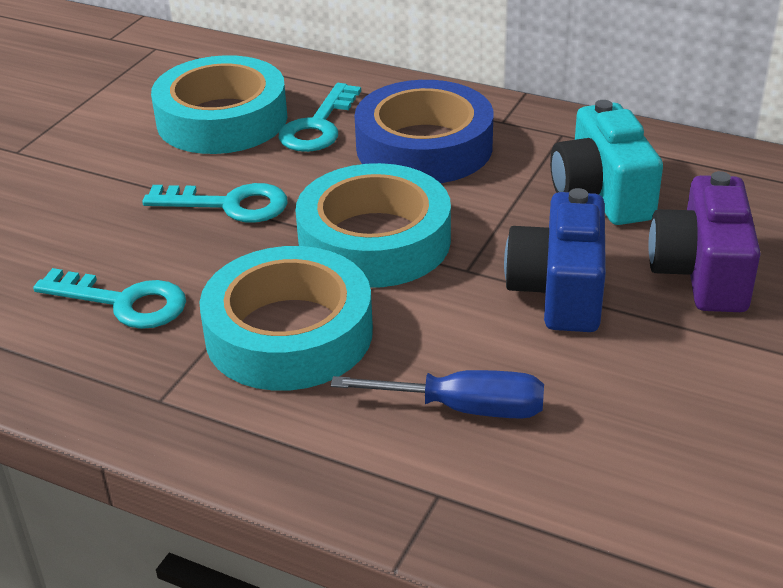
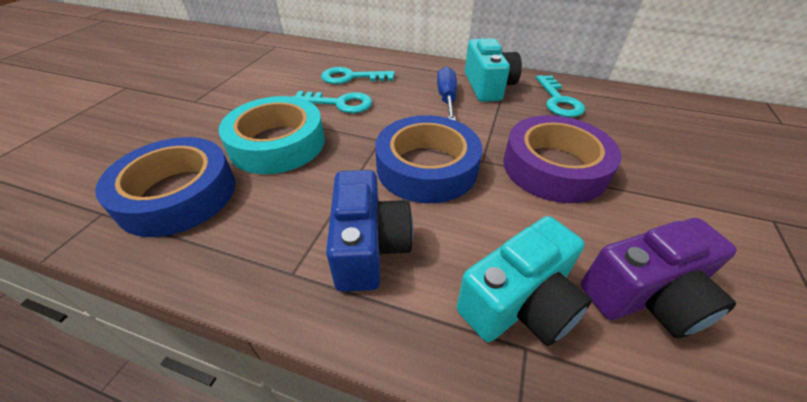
blue tape: 1 -> 2
purple tape: 0 -> 1
turquoise camera: 1 -> 2
turquoise tape: 3 -> 1

